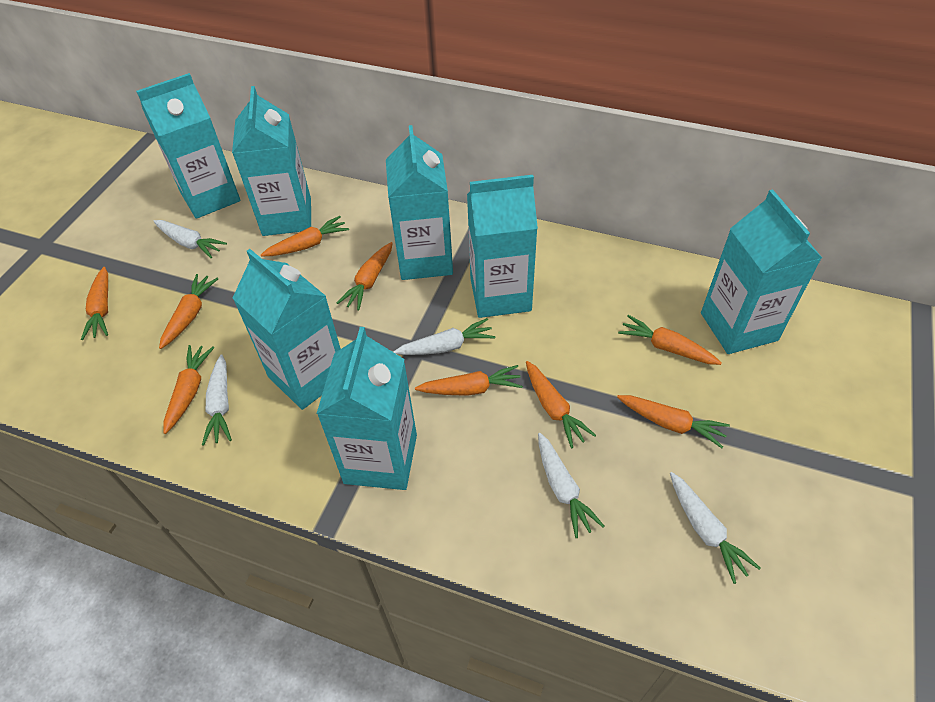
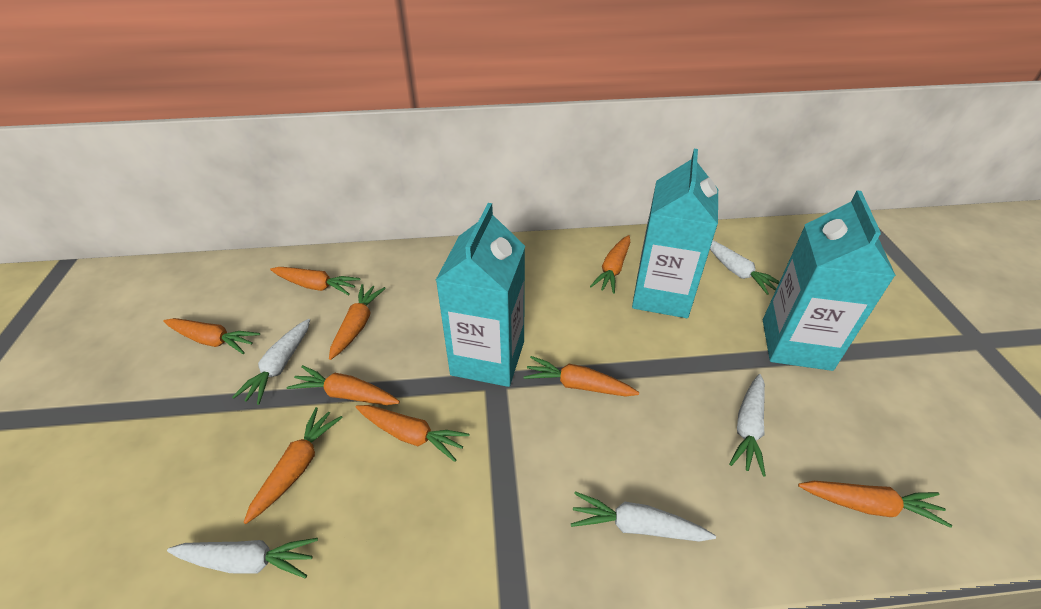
turquoise carton: 7 -> 3

